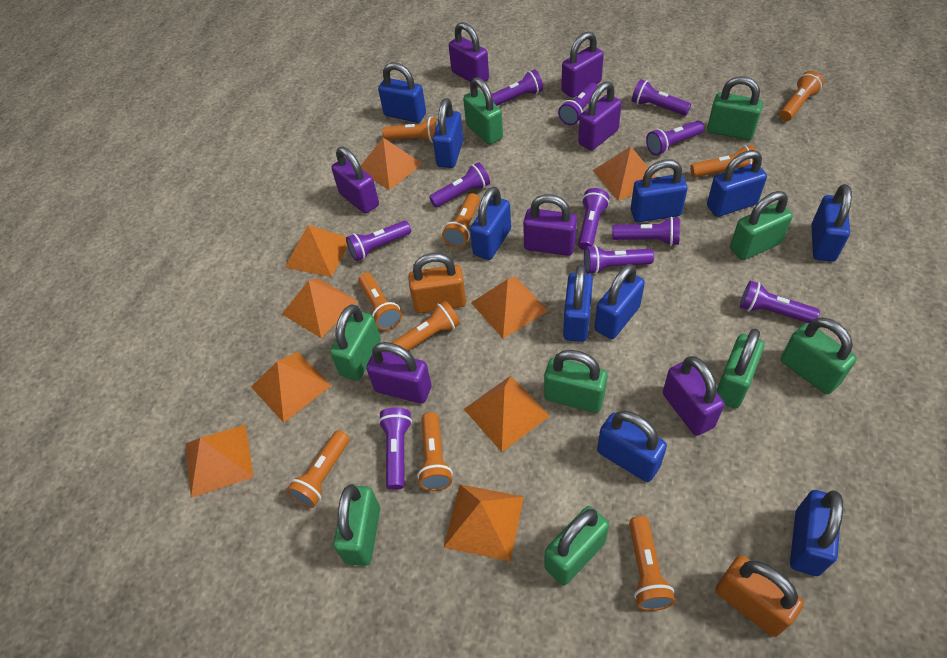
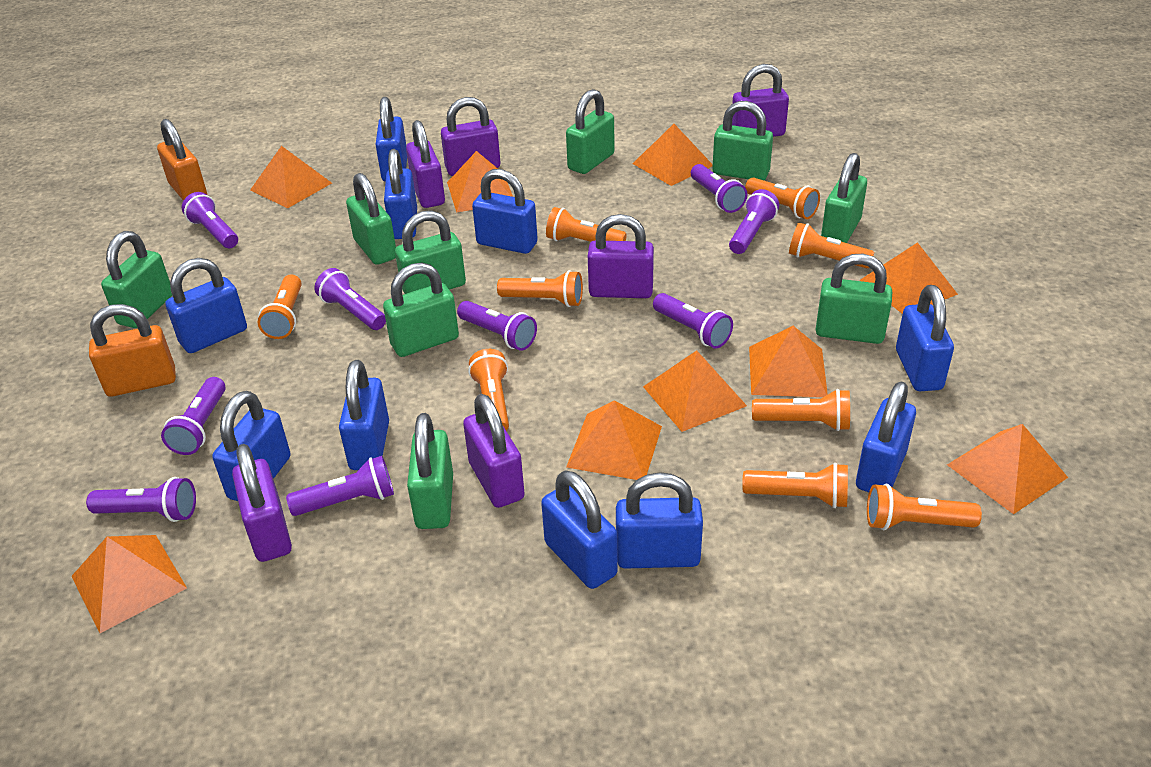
purple flashlight: 11 -> 9
purple padlock: 7 -> 6

